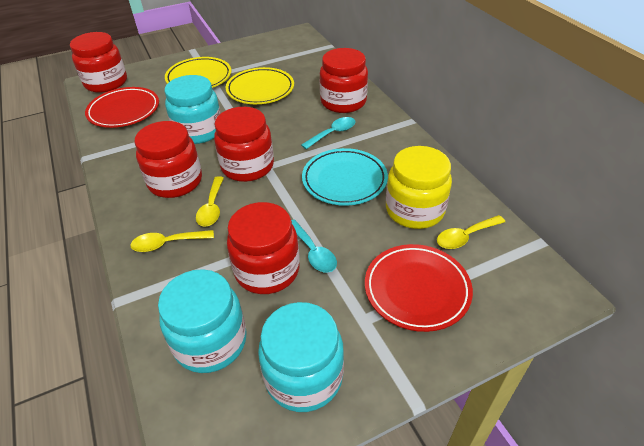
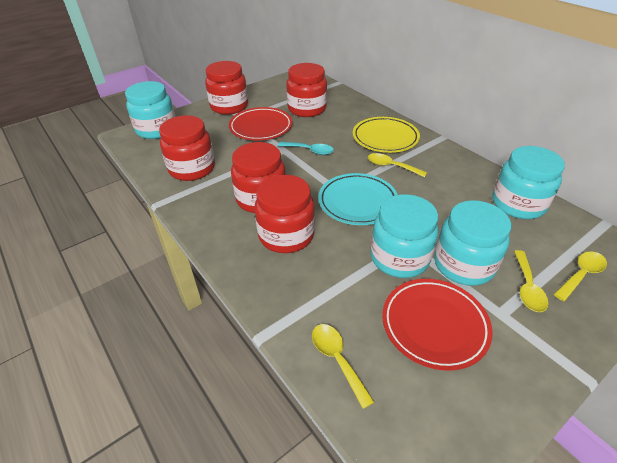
turquoise jar: 3 -> 4
turquoise spoon: 2 -> 1
yellow jar: 1 -> 0
yellow plate: 2 -> 1
yellow spoon: 3 -> 4

